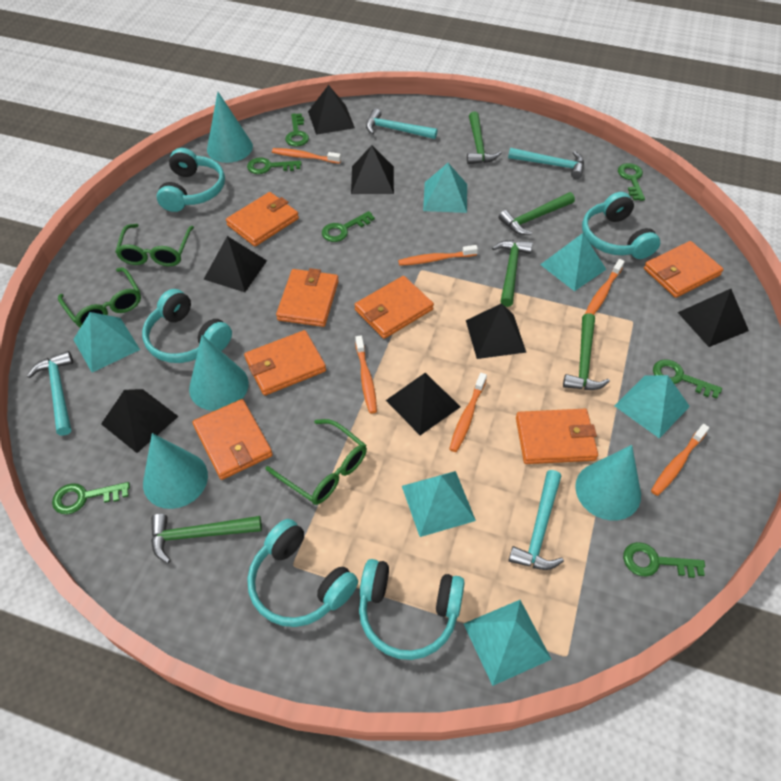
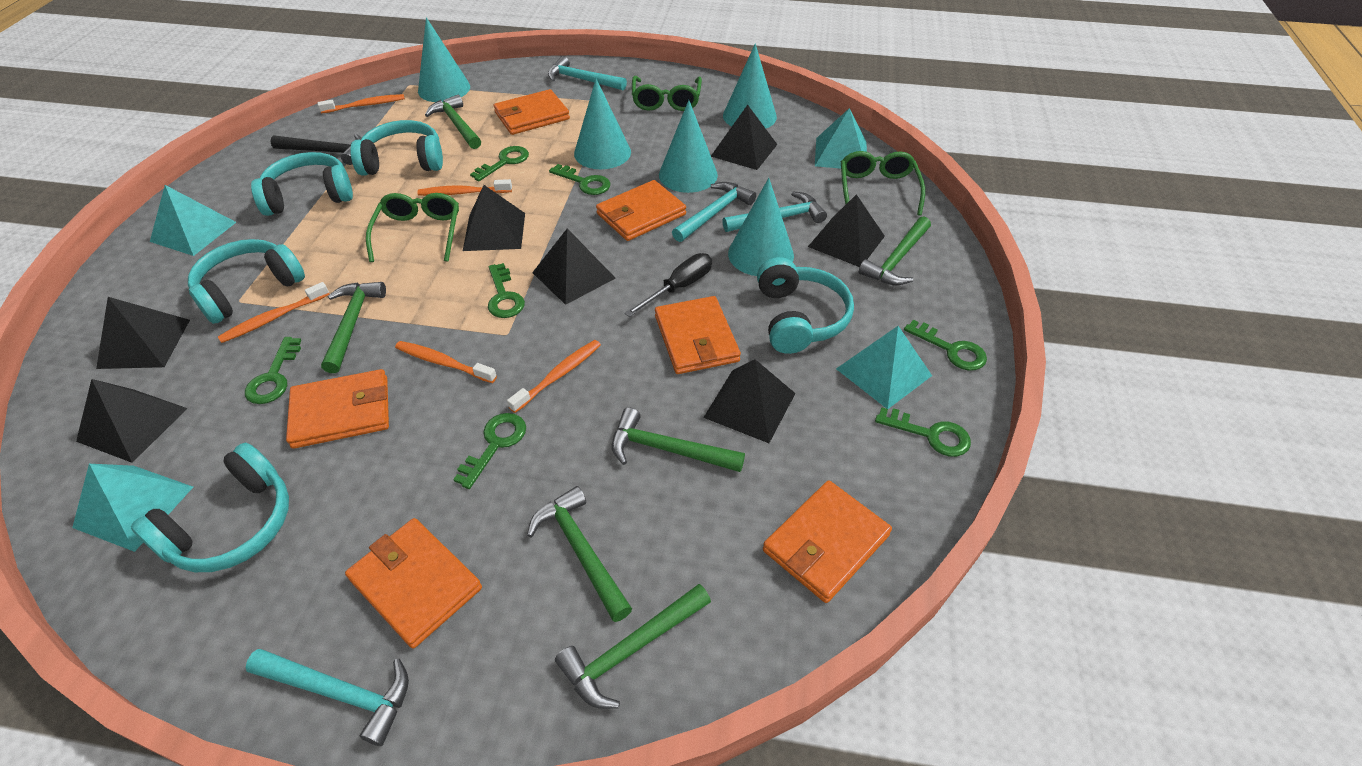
black hammer: 0 -> 1
black screwdriver: 0 -> 1
green hammer: 5 -> 6
orange toothbrush: 6 -> 5
orange wallet: 7 -> 6
turquoise cone: 4 -> 5
turquoise pyramid: 6 -> 4

